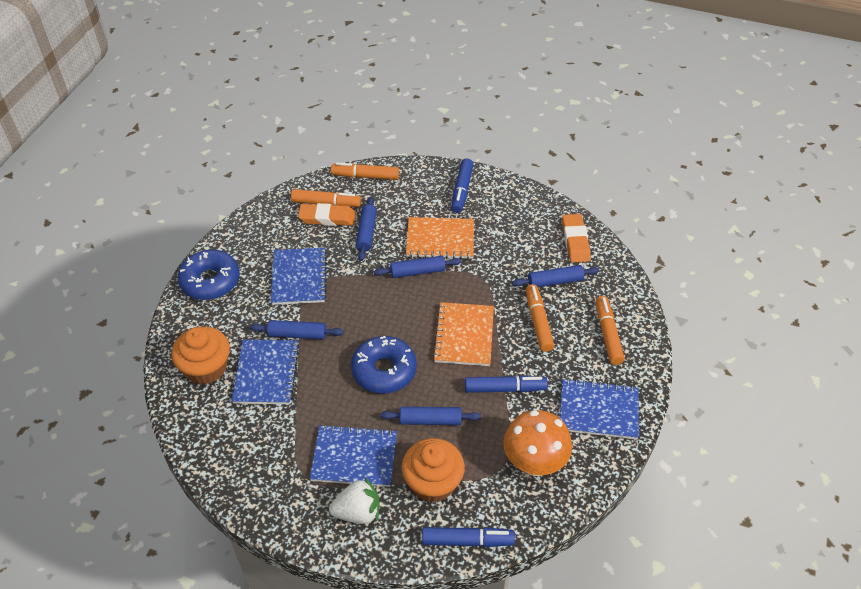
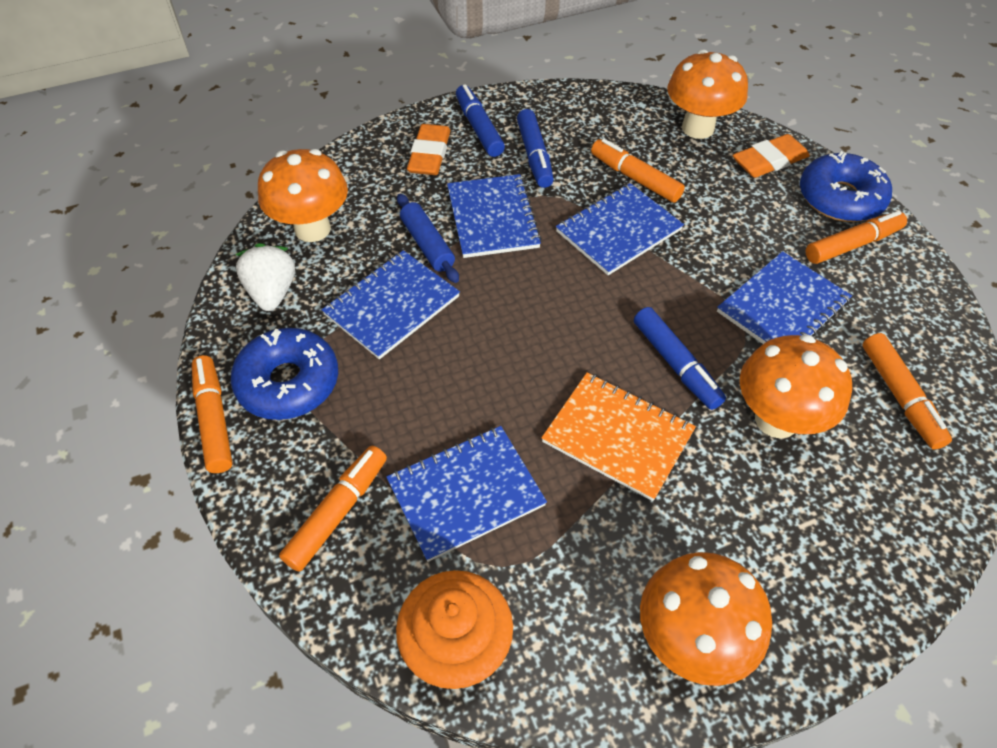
blue notebook: 4 -> 5
blue rolling pin: 5 -> 1
orange cupcake: 2 -> 1
orange marker: 4 -> 5
orange mushroom: 1 -> 4
orange notebook: 2 -> 1

